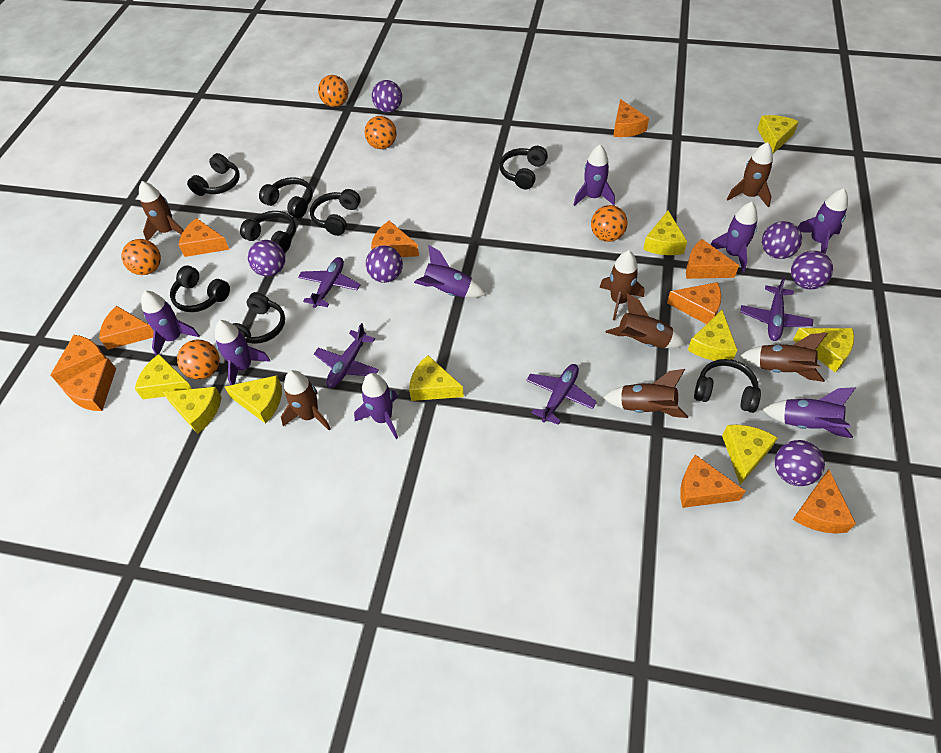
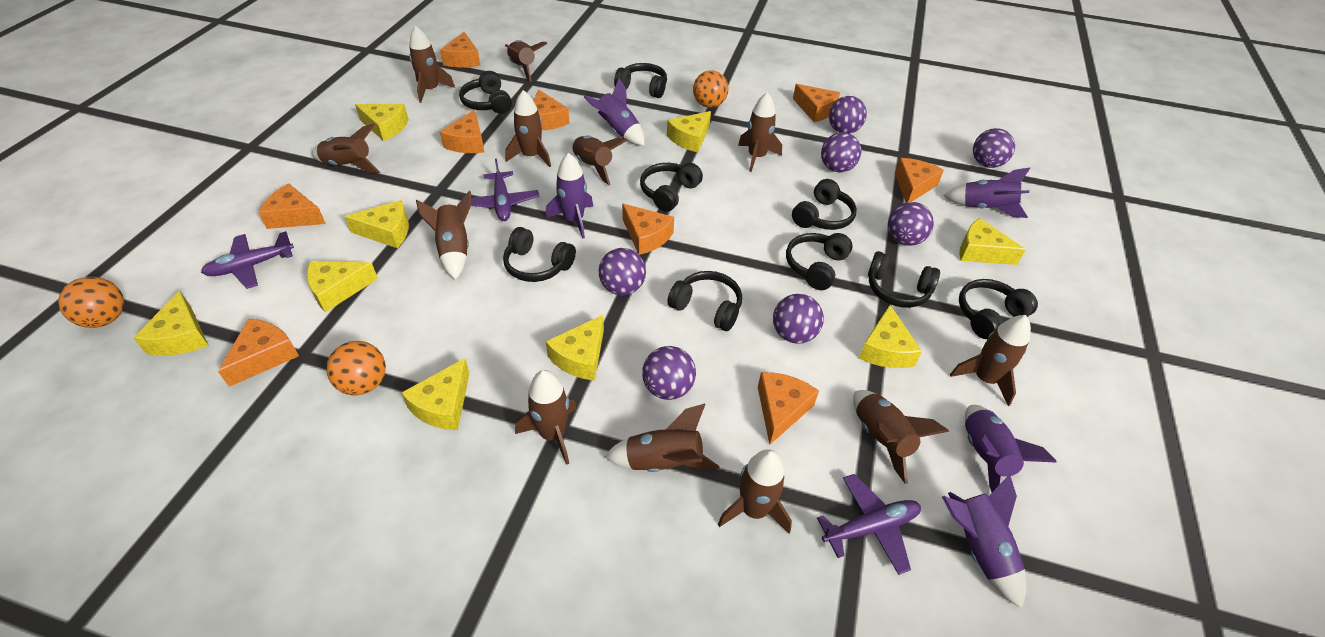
black headphones: 8 -> 9
brown rocket: 7 -> 12
orange ball: 5 -> 3
orange cheese: 10 -> 9
purple ball: 6 -> 7
purple plane: 4 -> 3
purple rocket: 8 -> 5

